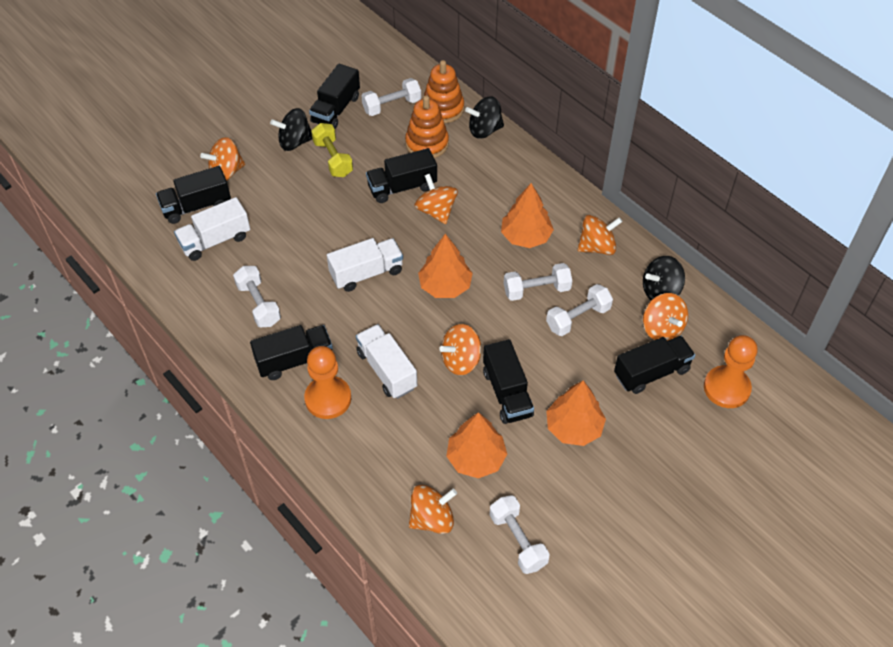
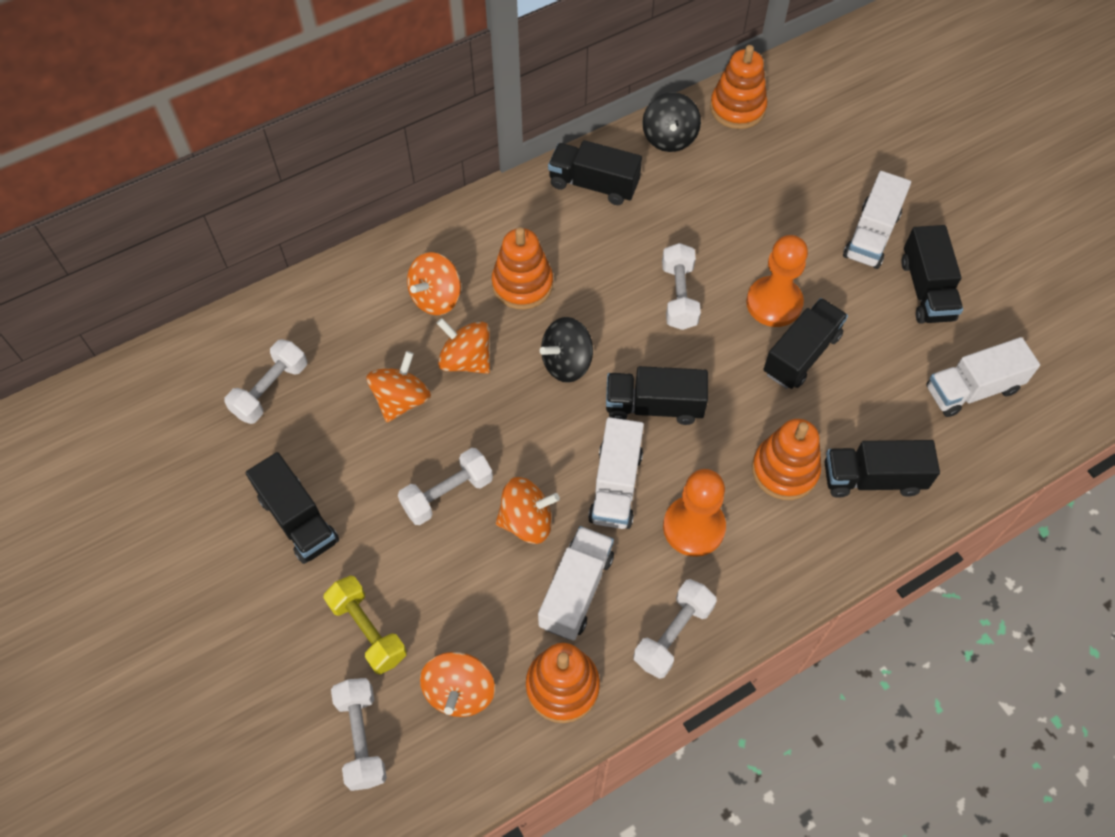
black spinning top: 3 -> 2
orange spinning top: 6 -> 5
orange stacking toy: 2 -> 4
orange tree: 4 -> 0
white truck: 3 -> 4

